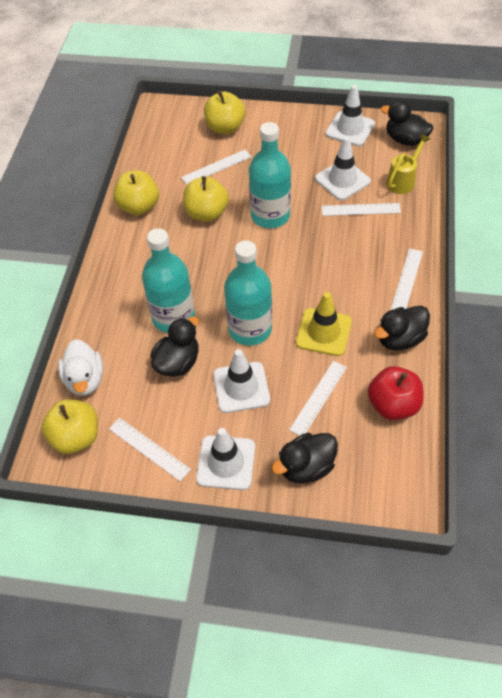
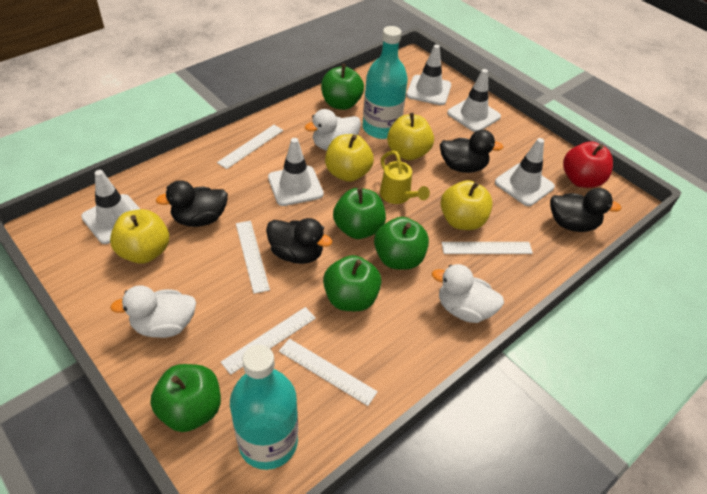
green apple: 0 -> 5
turquoise bottle: 3 -> 2
white duck: 1 -> 3
white traffic cone: 4 -> 5
yellow traffic cone: 1 -> 0

